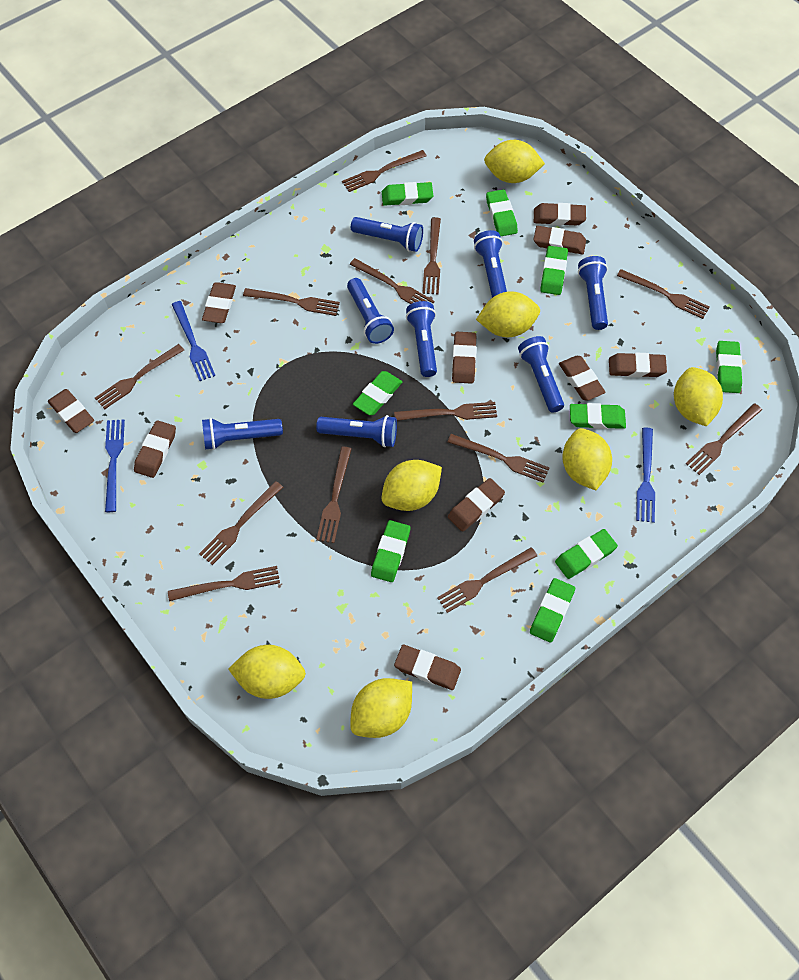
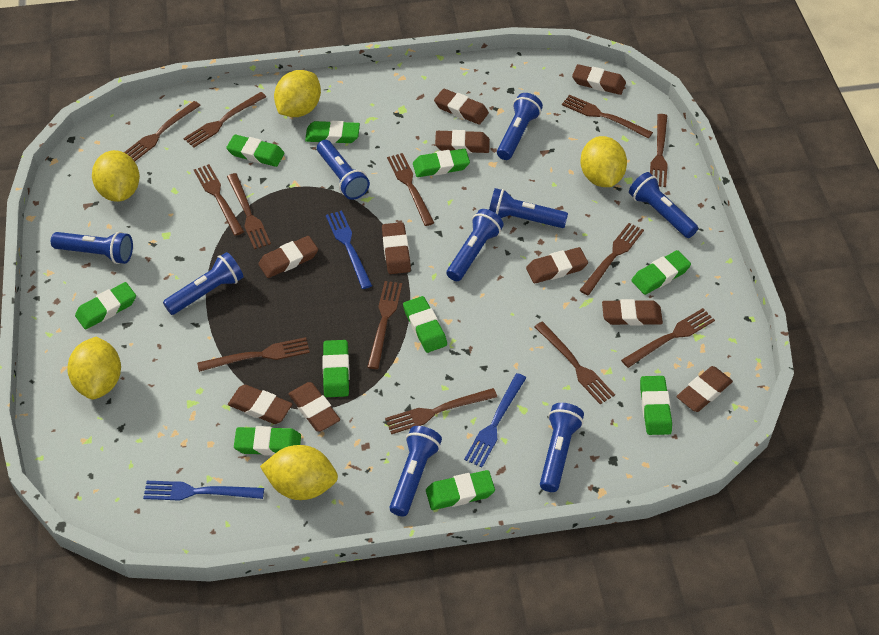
blue flashlight: 8 -> 9
green eraser: 9 -> 10
yellow lemon: 7 -> 5

